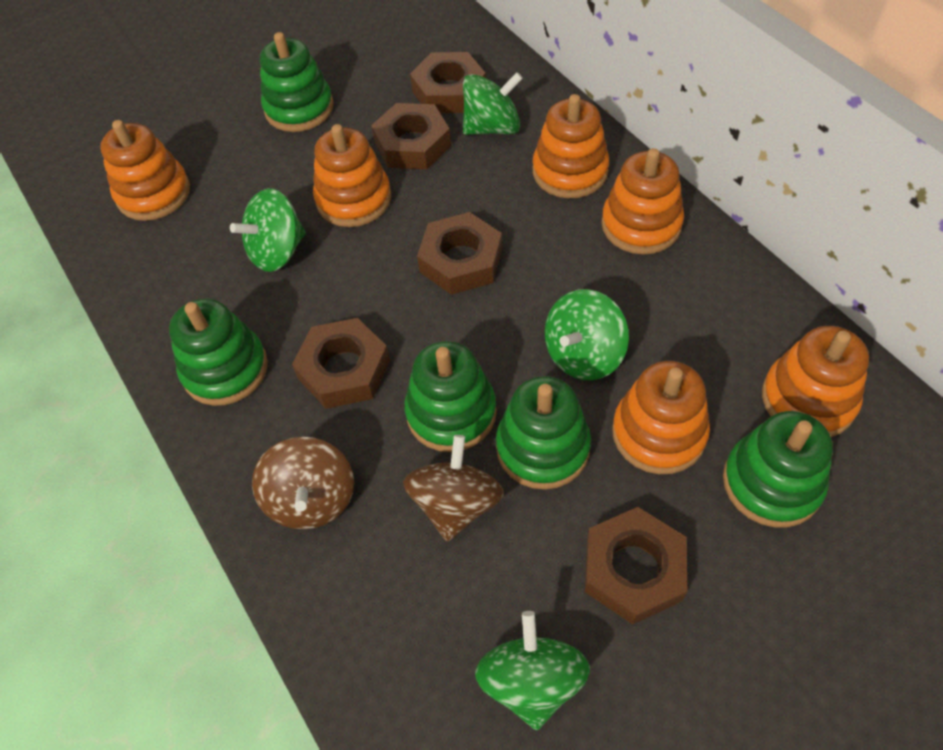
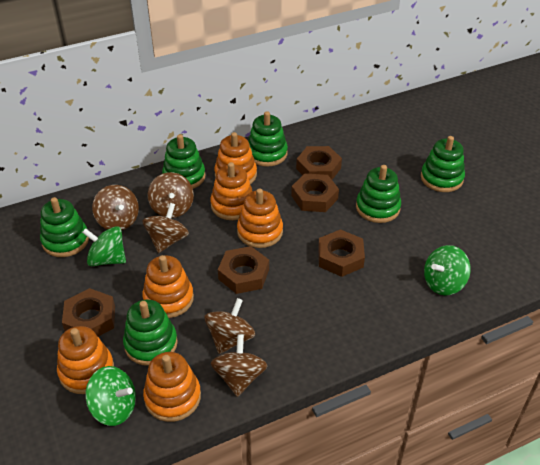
brown spinning top: 2 -> 5
green spinning top: 4 -> 3
green stacking toy: 5 -> 6

